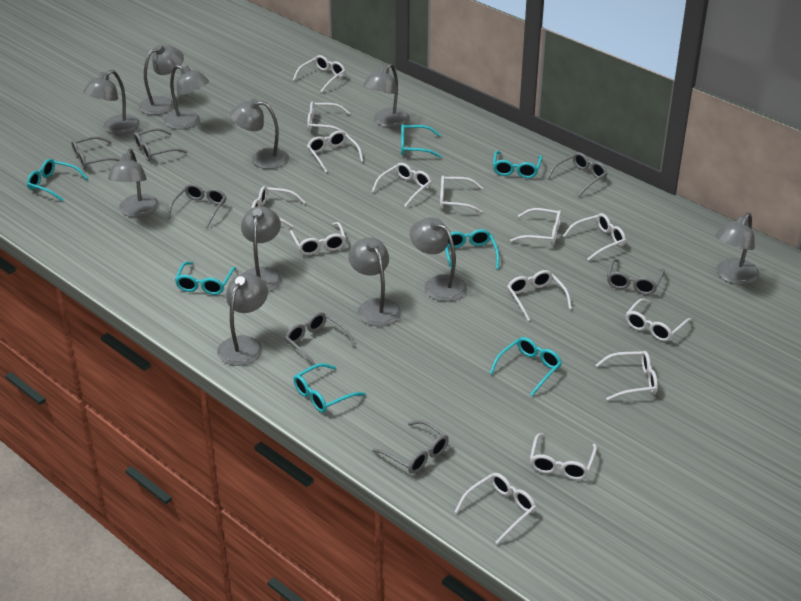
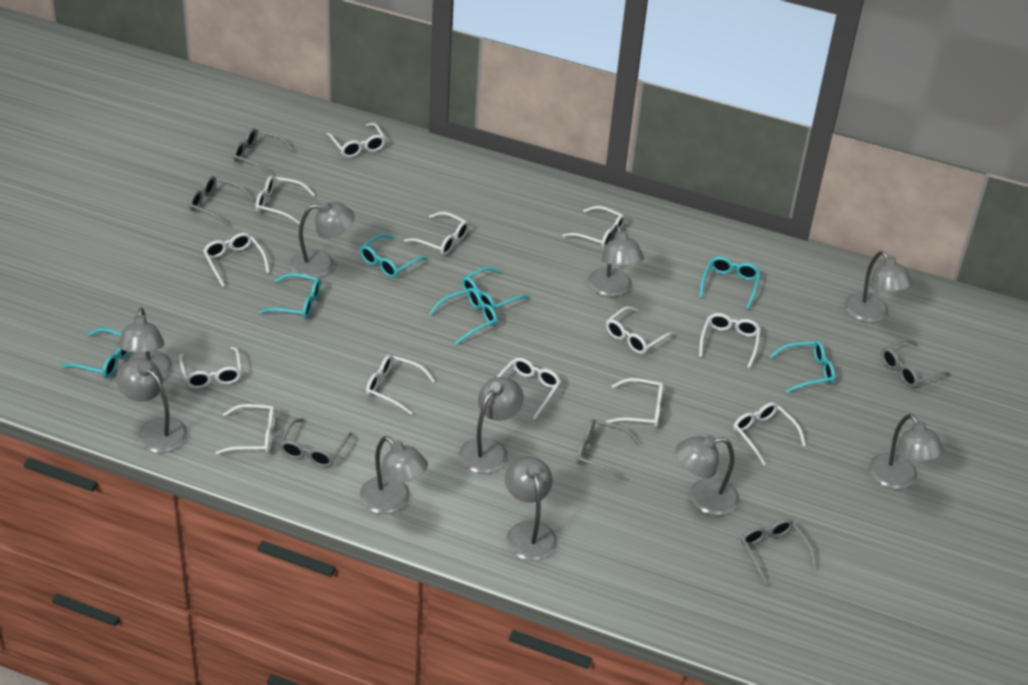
grey glasses: 7 -> 6
grey lamp: 11 -> 10
white glasses: 14 -> 13

